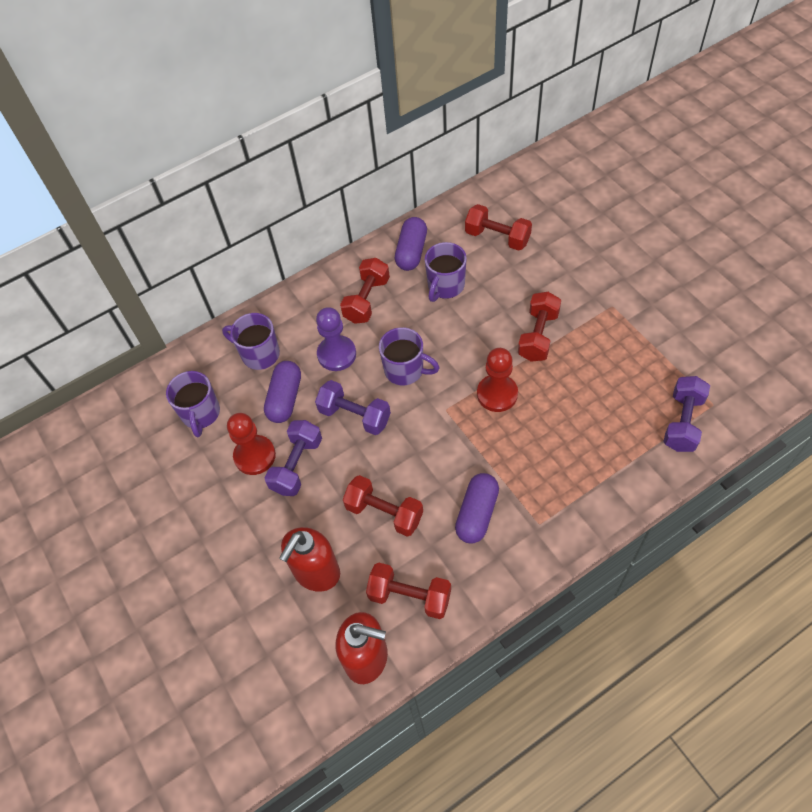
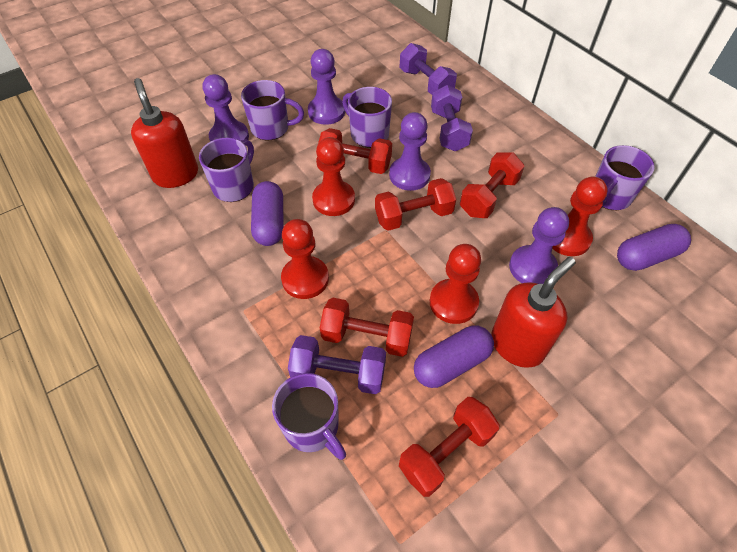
purple mug: 4 -> 5
purple pawn: 1 -> 4
red pawn: 2 -> 4

